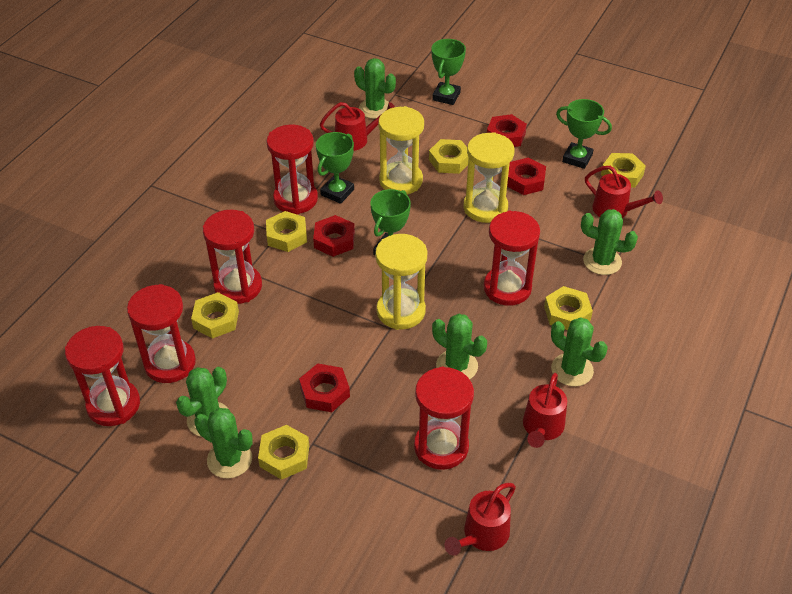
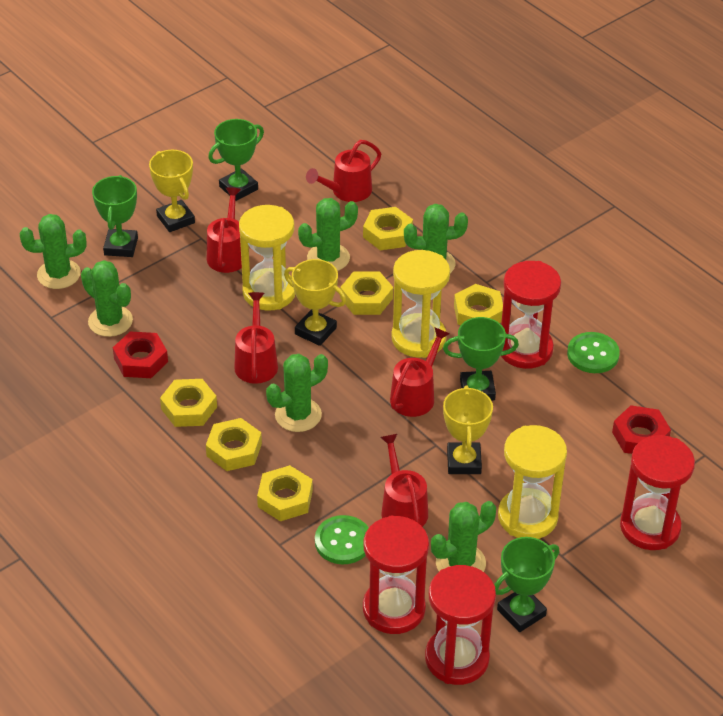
green button: 0 -> 2
red hourglass: 6 -> 4
red nut: 4 -> 2
red watering can: 4 -> 5
yellow trophy: 0 -> 3

